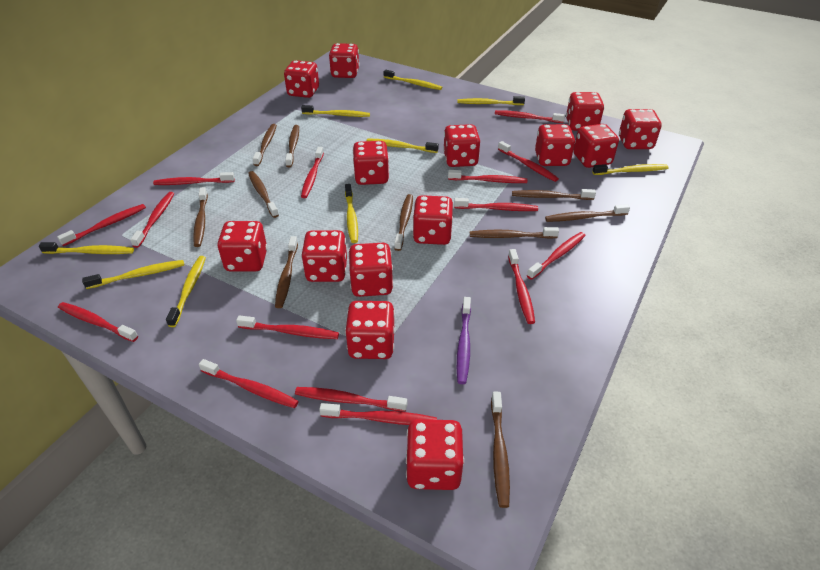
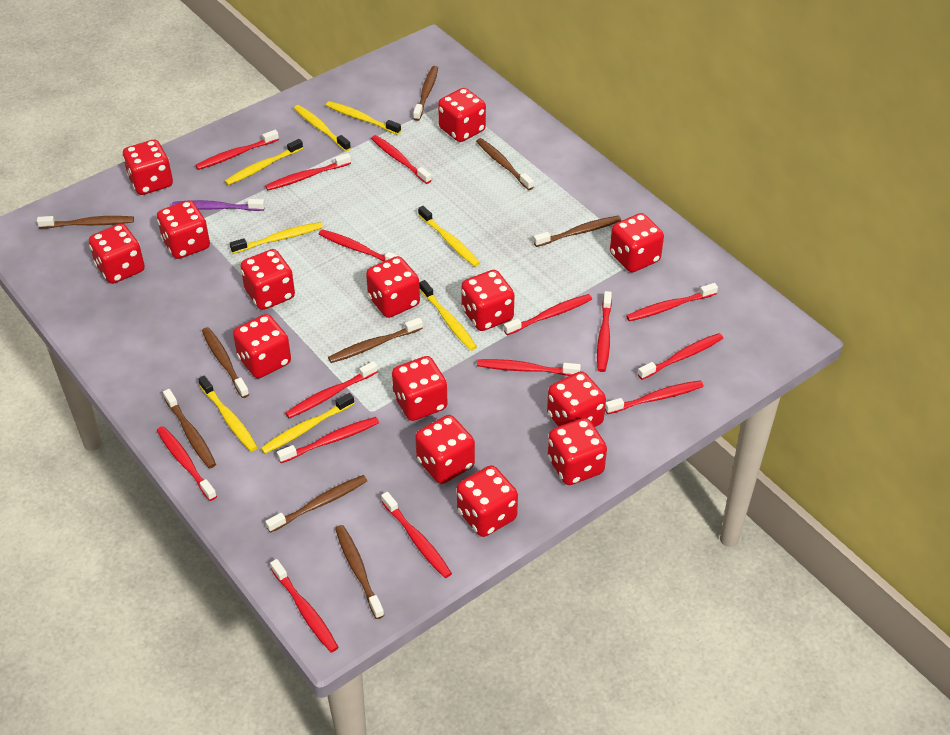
brown toothbrush: 10 -> 9
yellow toothbrush: 9 -> 8

